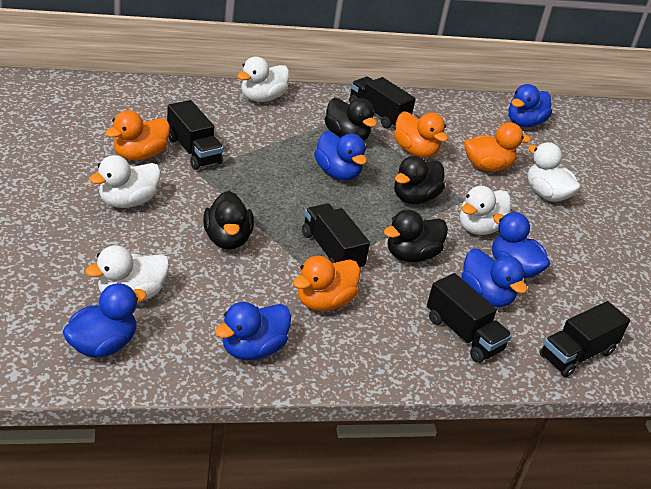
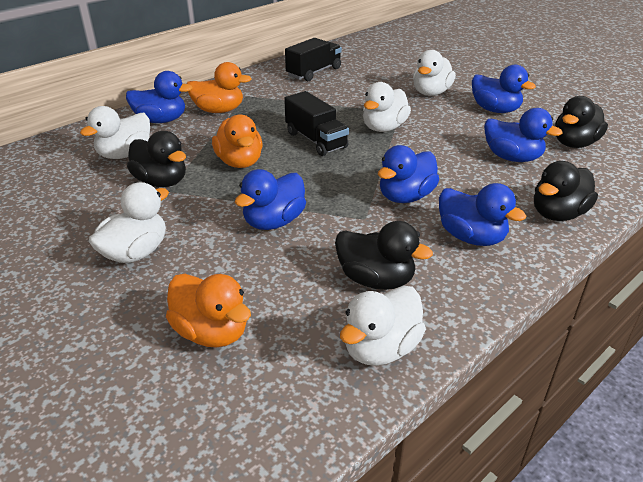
black truck: 5 -> 2
orange duck: 4 -> 3

